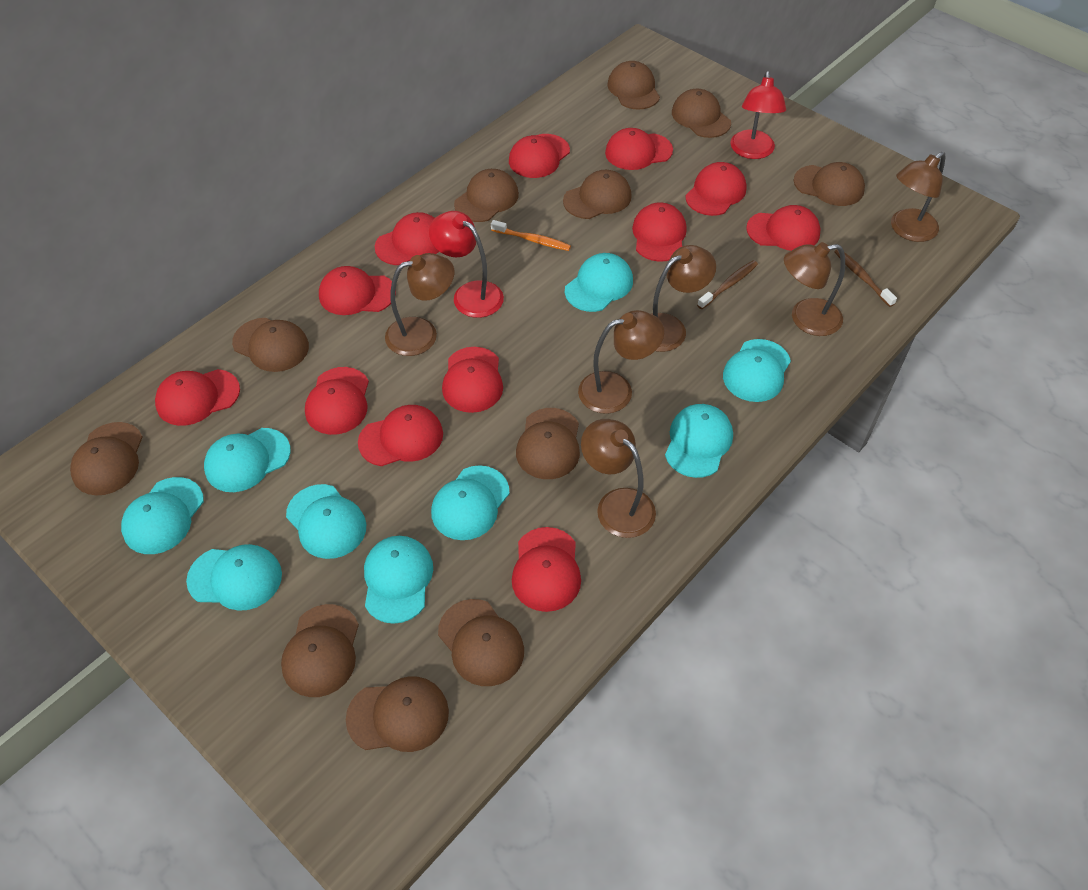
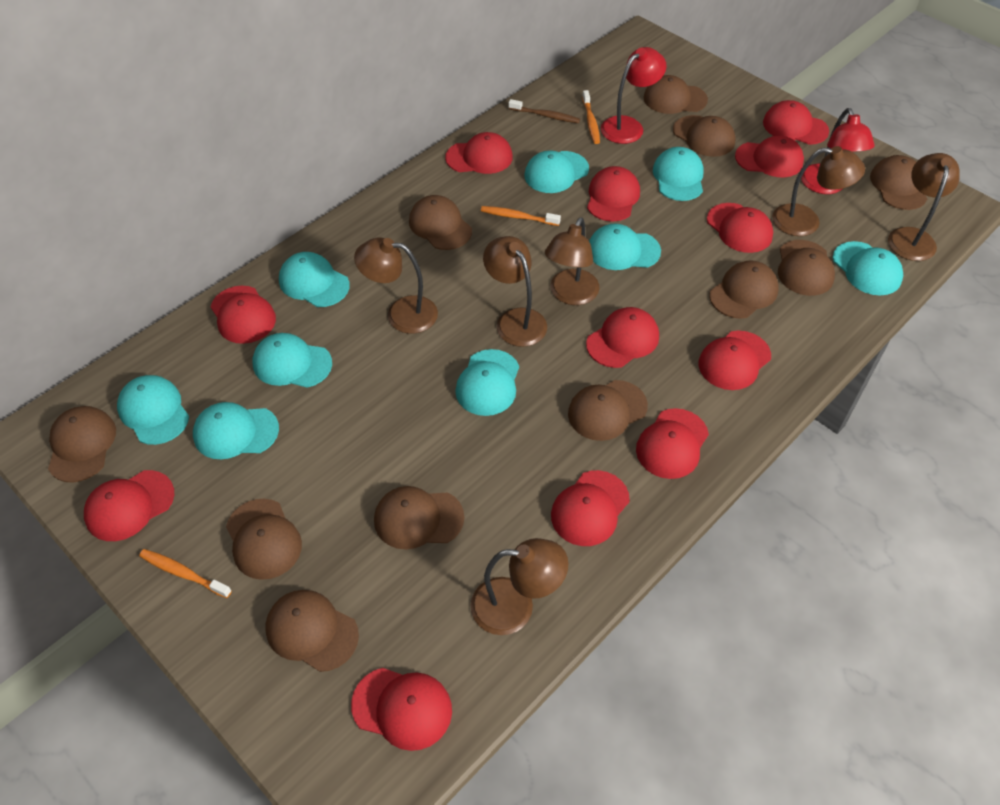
brown toothbrush: 2 -> 1
orange toothbrush: 1 -> 3

